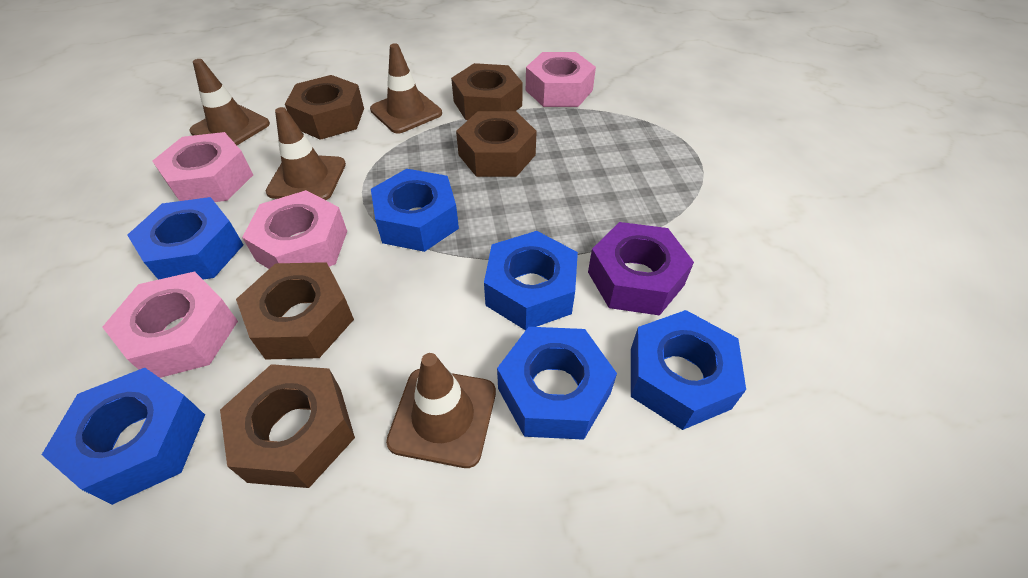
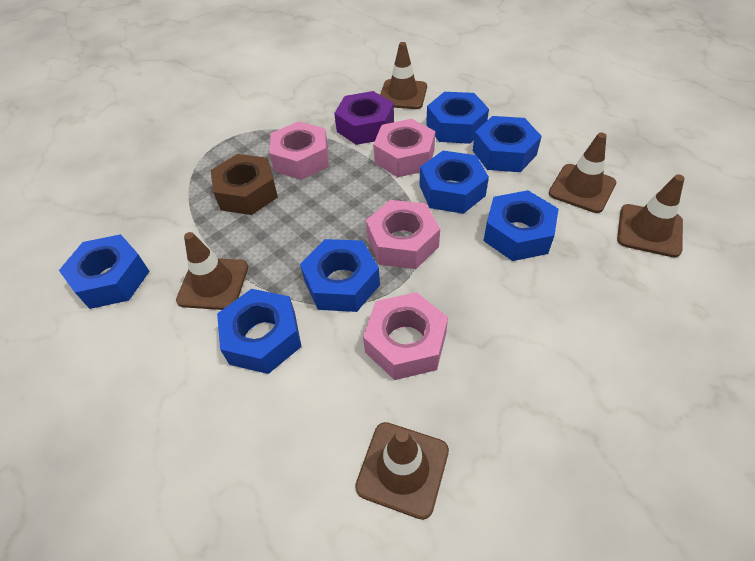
blue nut: 6 -> 7
brown nut: 5 -> 1
brown traffic cone: 4 -> 5

